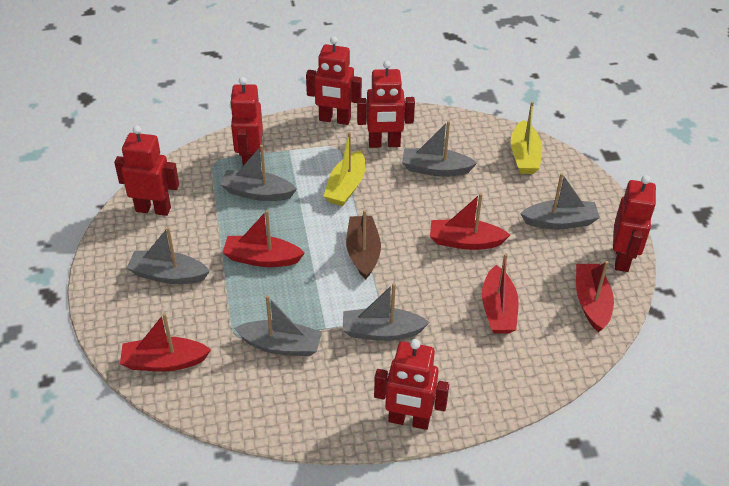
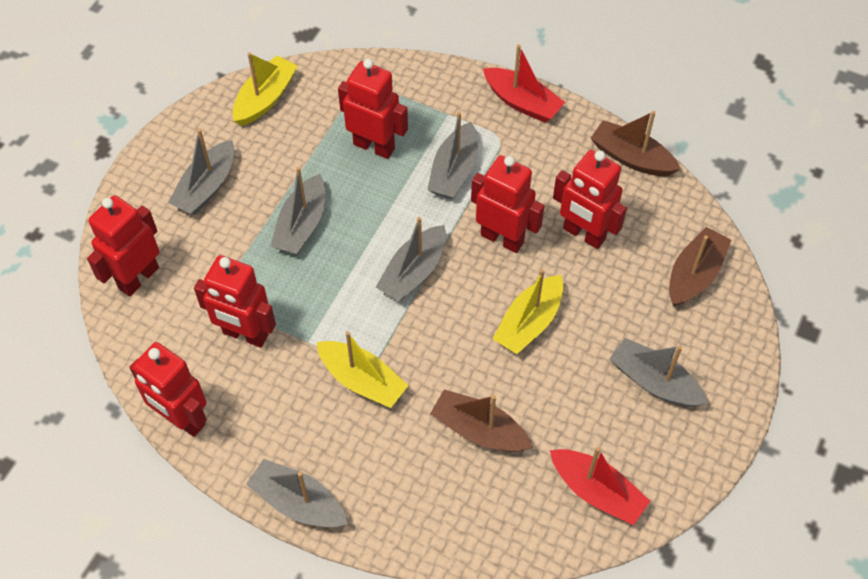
brown boat: 1 -> 3
red boat: 5 -> 2
yellow boat: 2 -> 3

